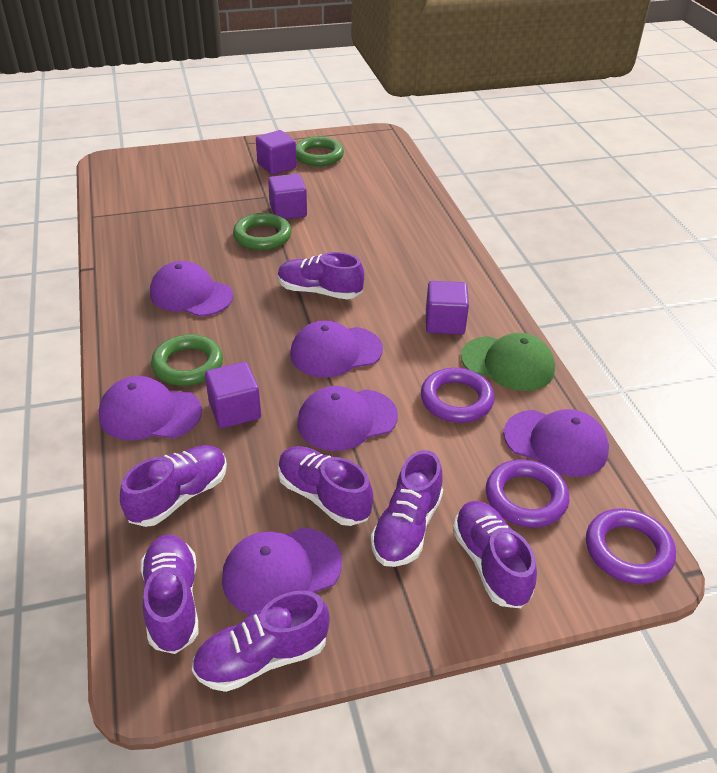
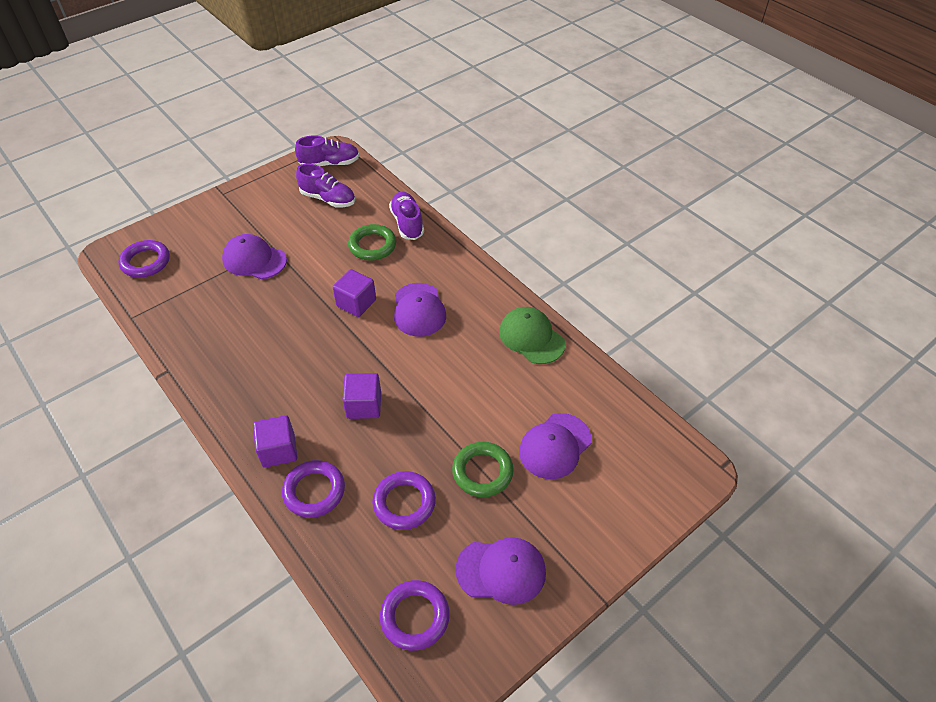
green ring: 3 -> 2
purple cap: 6 -> 4
purple cube: 4 -> 3
purple ring: 3 -> 4
purple shoe: 7 -> 3

